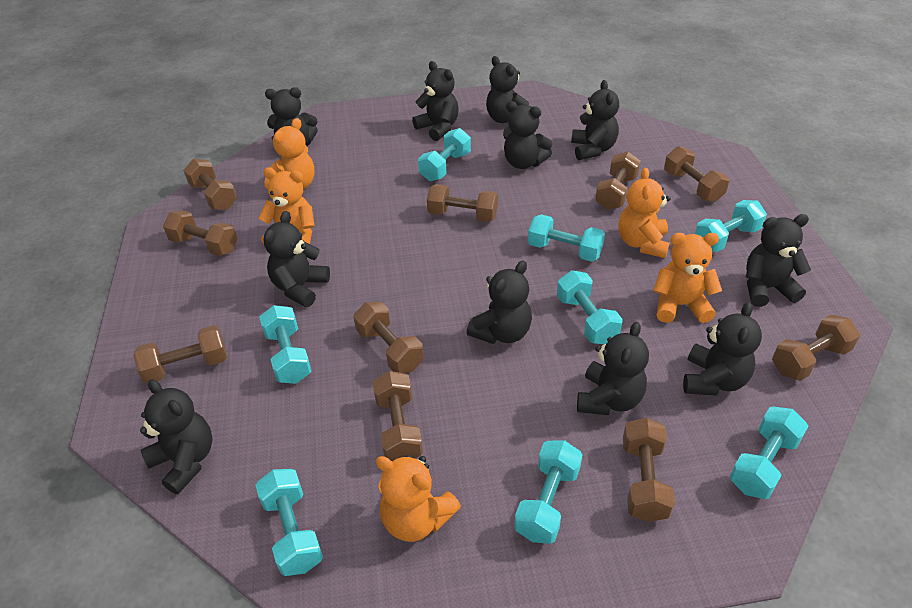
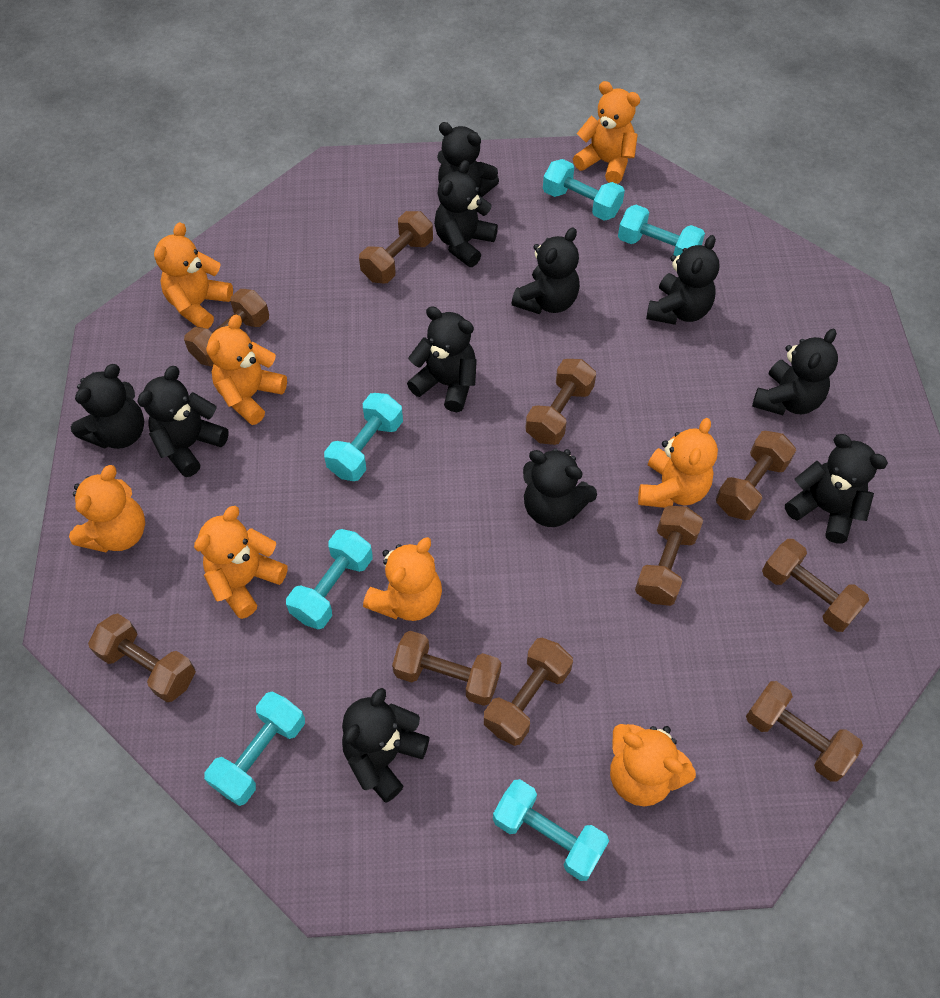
orange teddy bear: 5 -> 8
turquoise dumbbell: 8 -> 6

